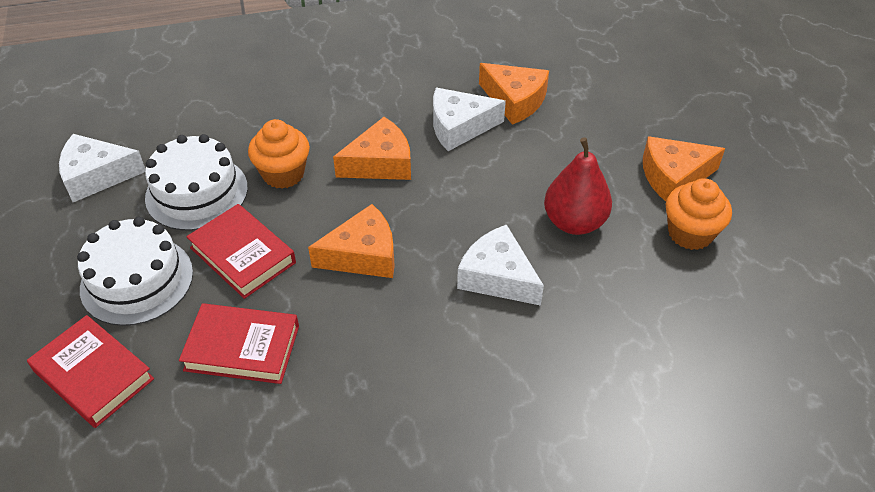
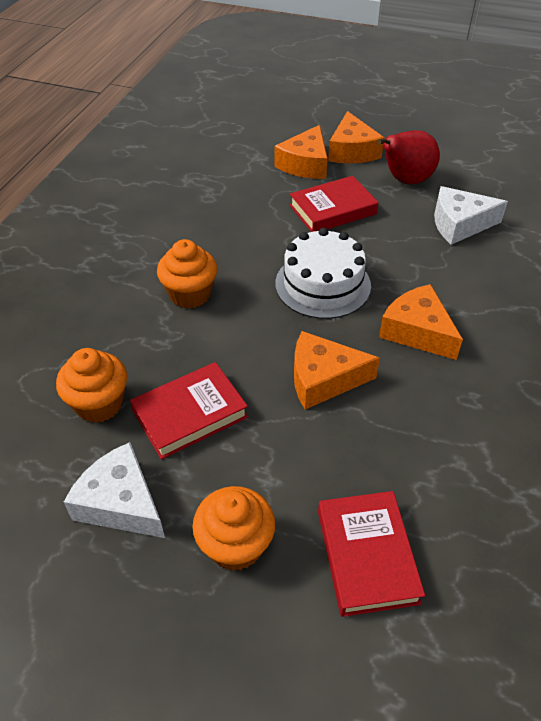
orange cupcake: 2 -> 3
white cake: 2 -> 1
white cheese: 3 -> 2

